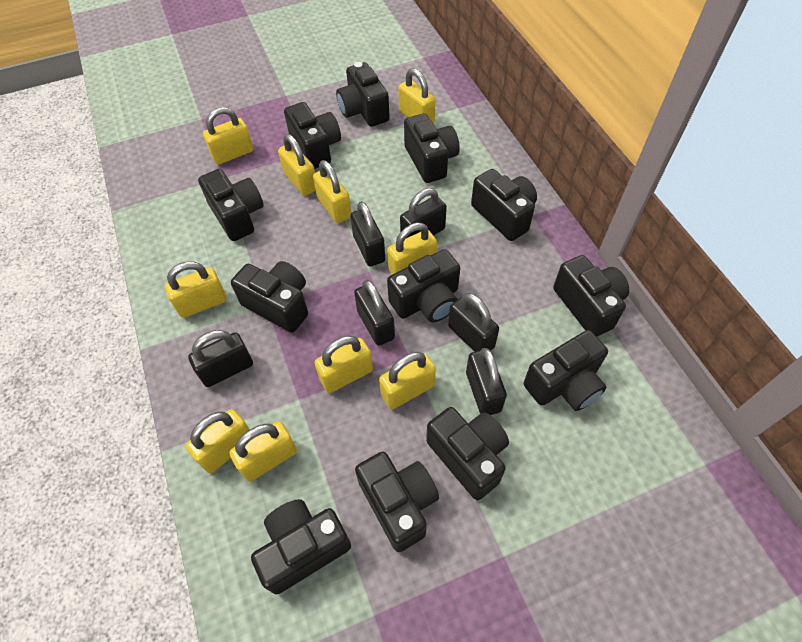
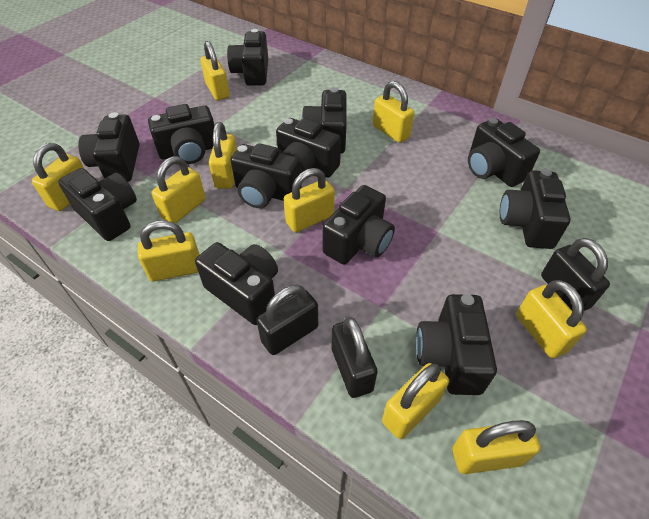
black padlock: 6 -> 3

